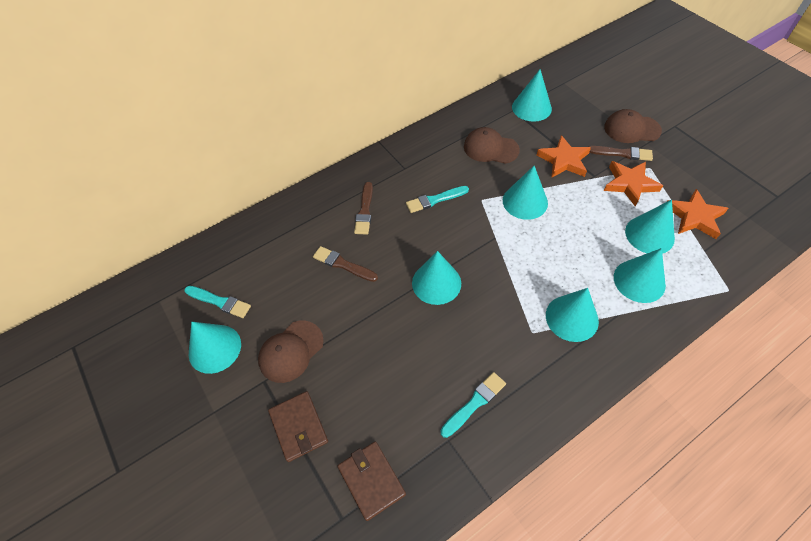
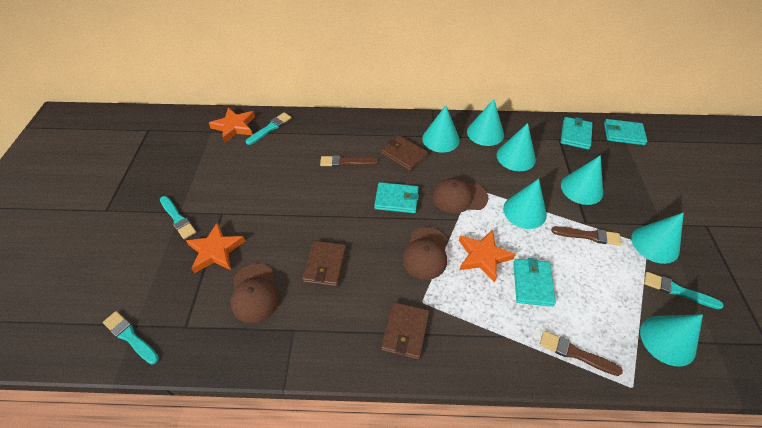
brown wallet: 2 -> 3
turquoise brush: 3 -> 4
turquoise wallet: 0 -> 4

